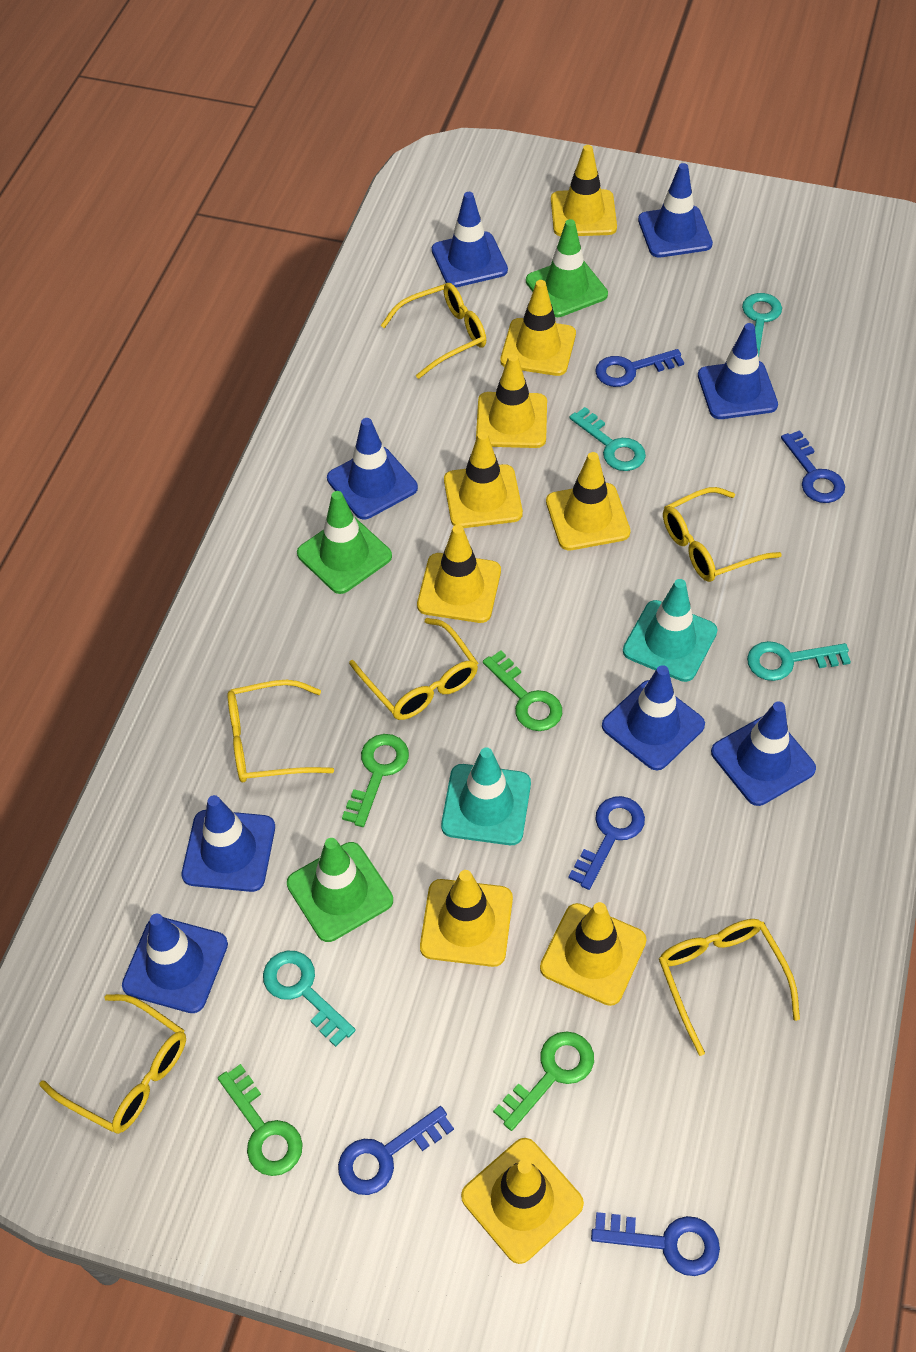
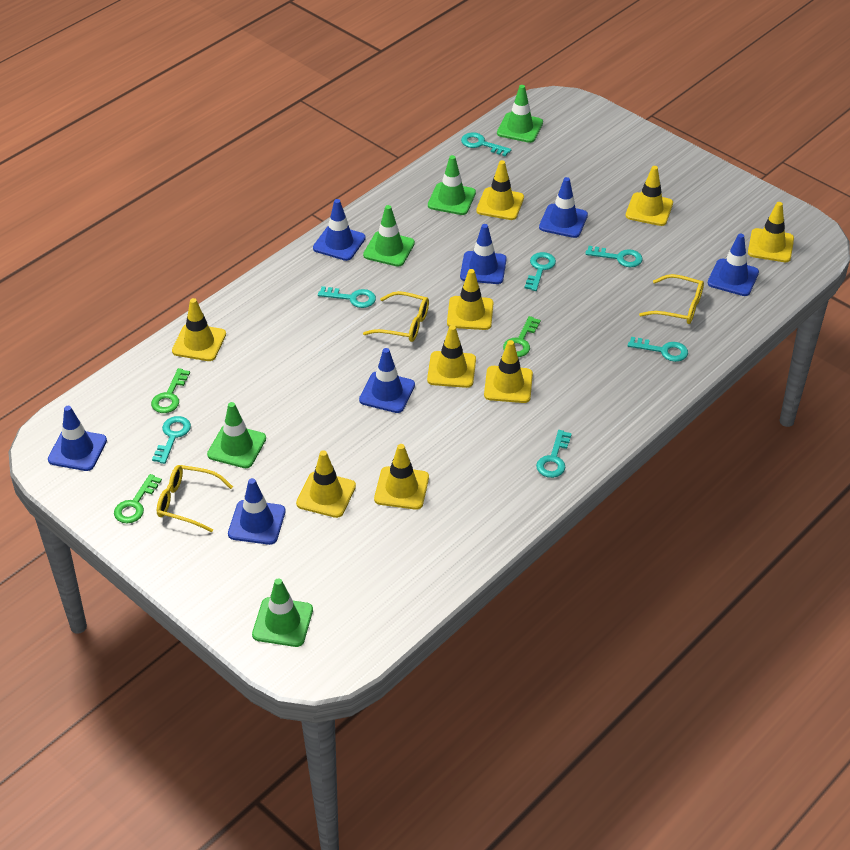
blue key: 5 -> 0
blue traffic cone: 8 -> 7
green key: 4 -> 3
green traffic cone: 3 -> 5
turquoise key: 4 -> 7
turquoise traffic cone: 2 -> 0
yellow glasses: 6 -> 3

